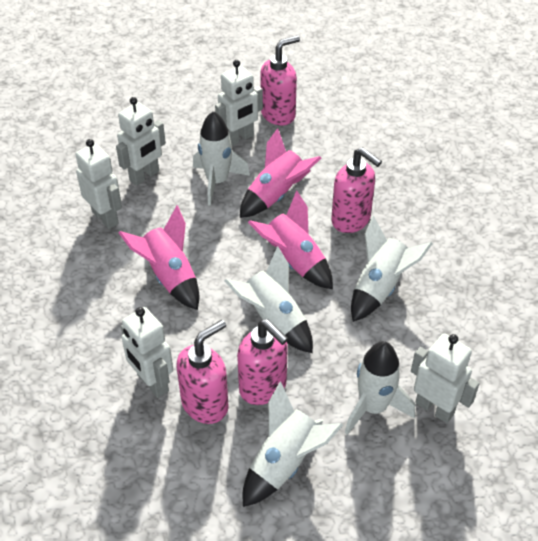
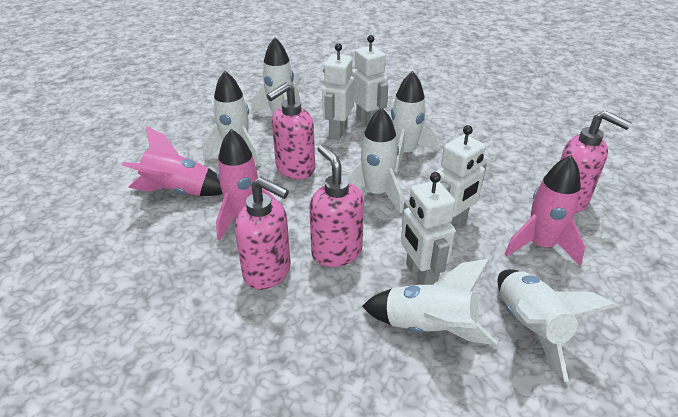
white robot: 5 -> 4
white rocket: 5 -> 6

